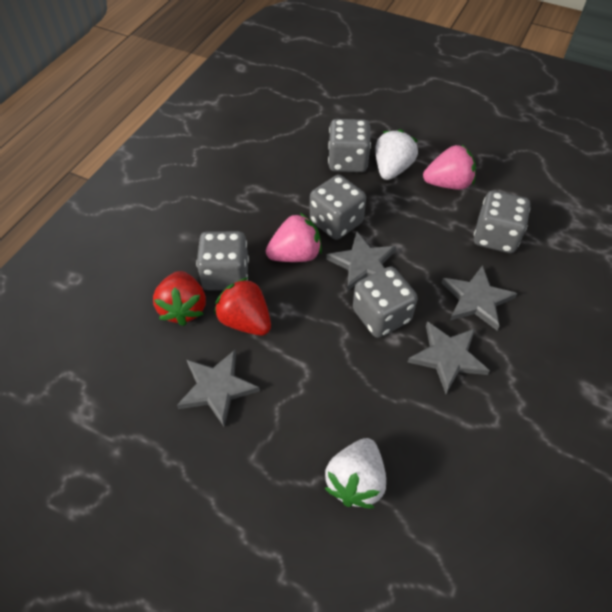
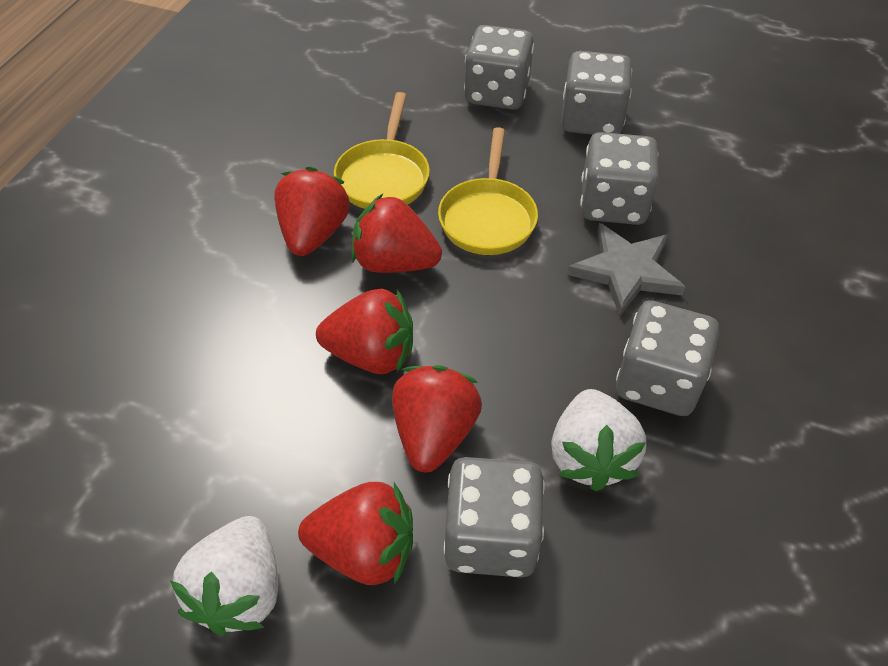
grey star: 4 -> 1
pink strawberry: 2 -> 0
red strawberry: 2 -> 5
yellow pan: 0 -> 2

